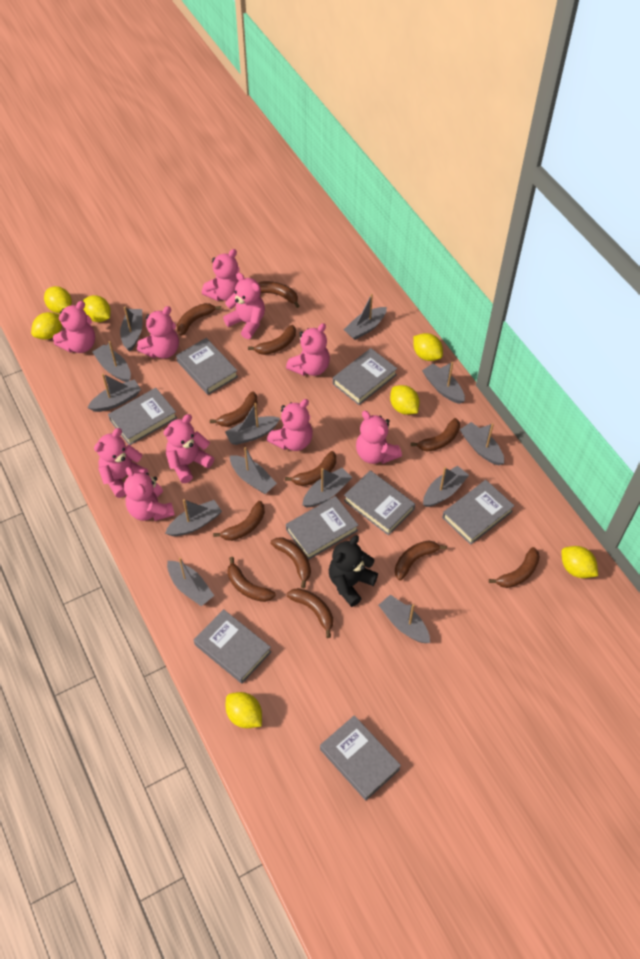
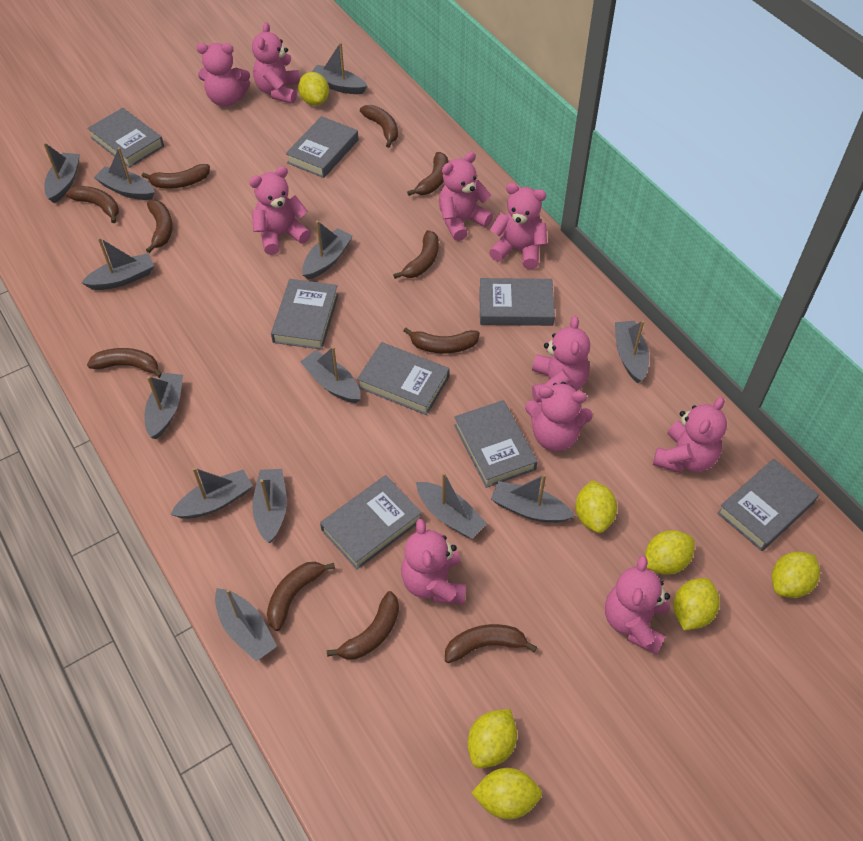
black teddy bear: 1 -> 0
brown banana: 12 -> 11

